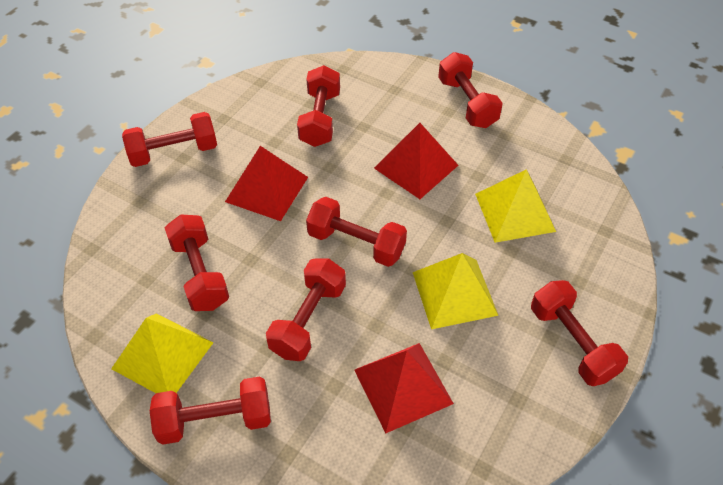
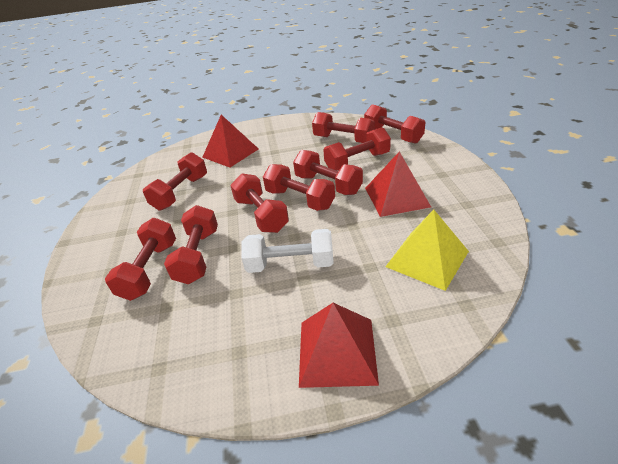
red dumbbell: 8 -> 9
white dumbbell: 0 -> 1
yellow pyramid: 3 -> 1

